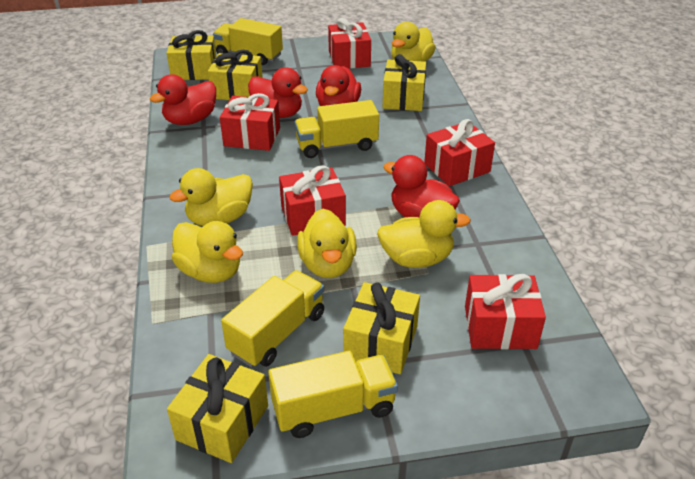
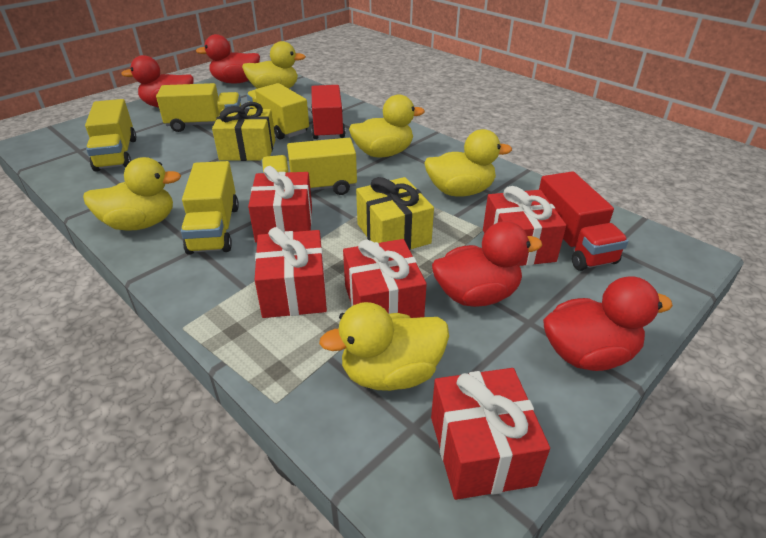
red truck: 0 -> 2
yellow gift: 5 -> 2
yellow truck: 4 -> 5

